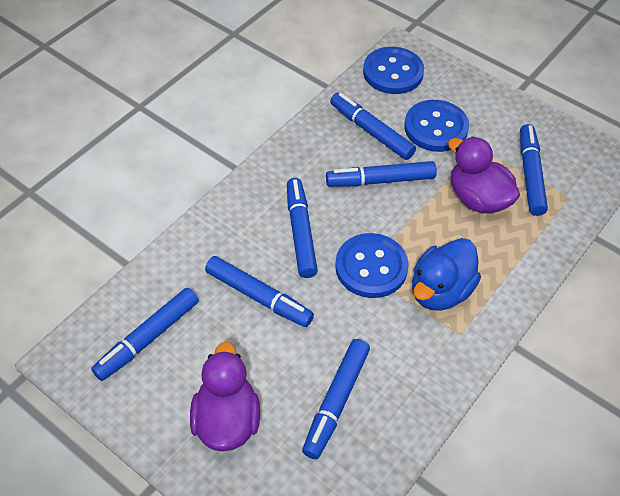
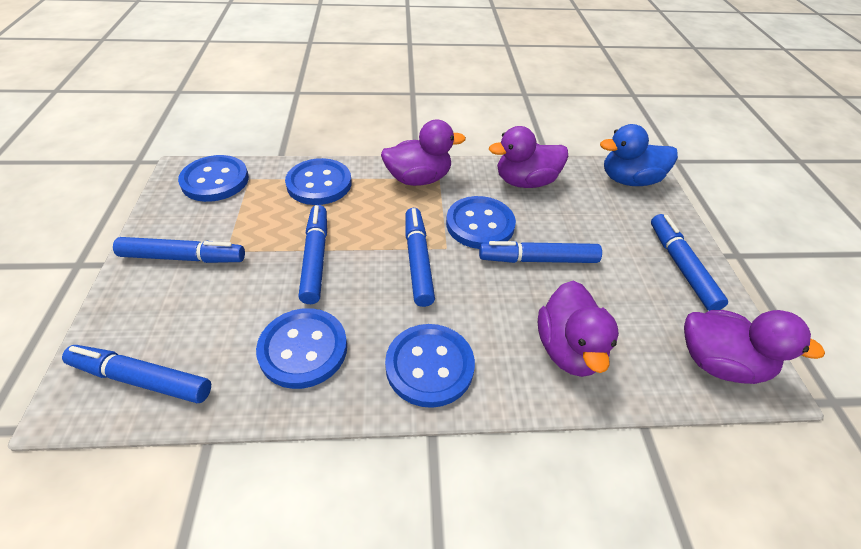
blue button: 3 -> 5
blue marker: 7 -> 6
purple duck: 2 -> 4

